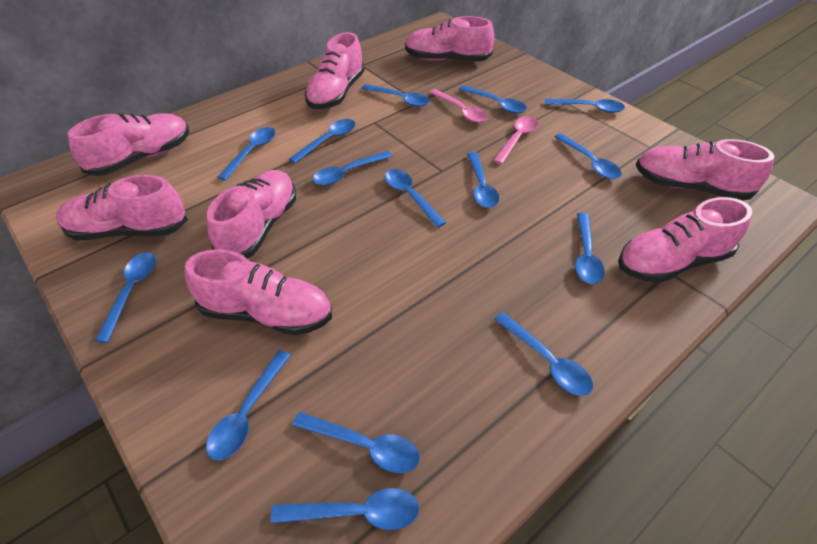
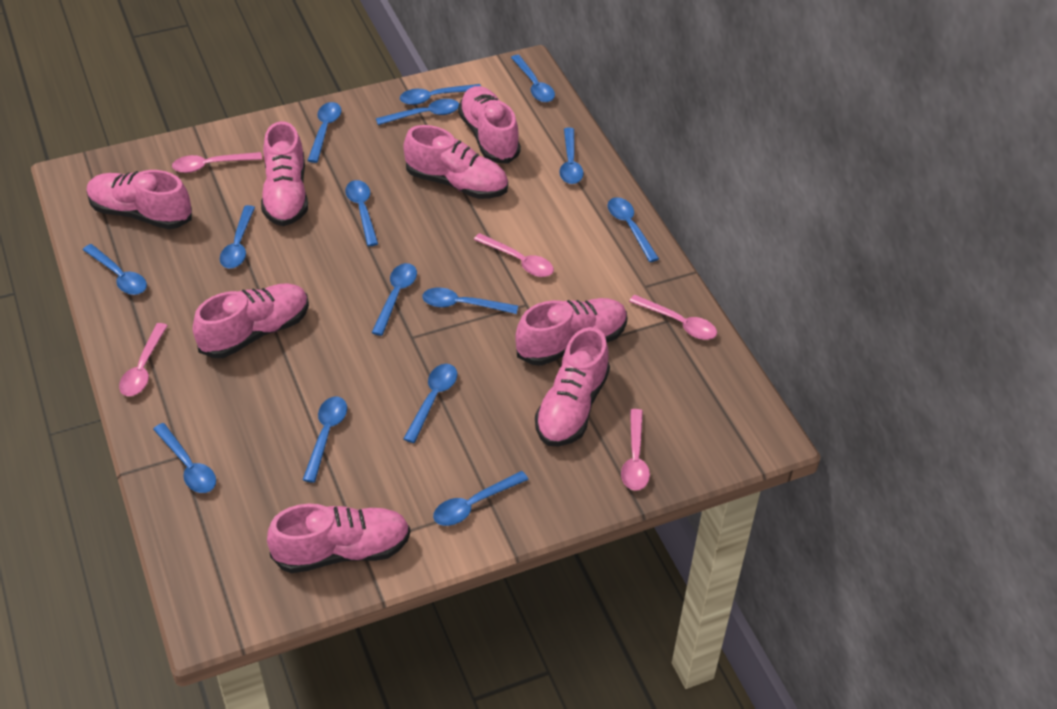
pink spoon: 2 -> 5

